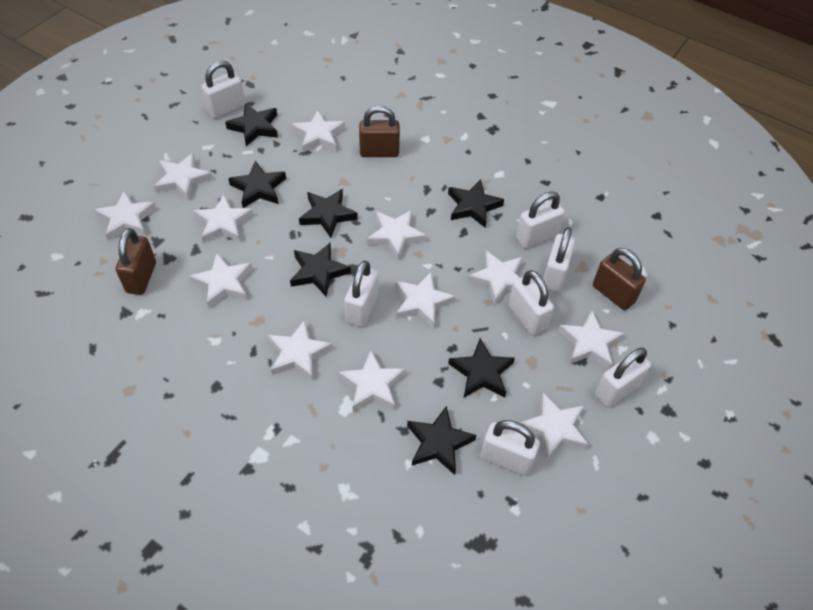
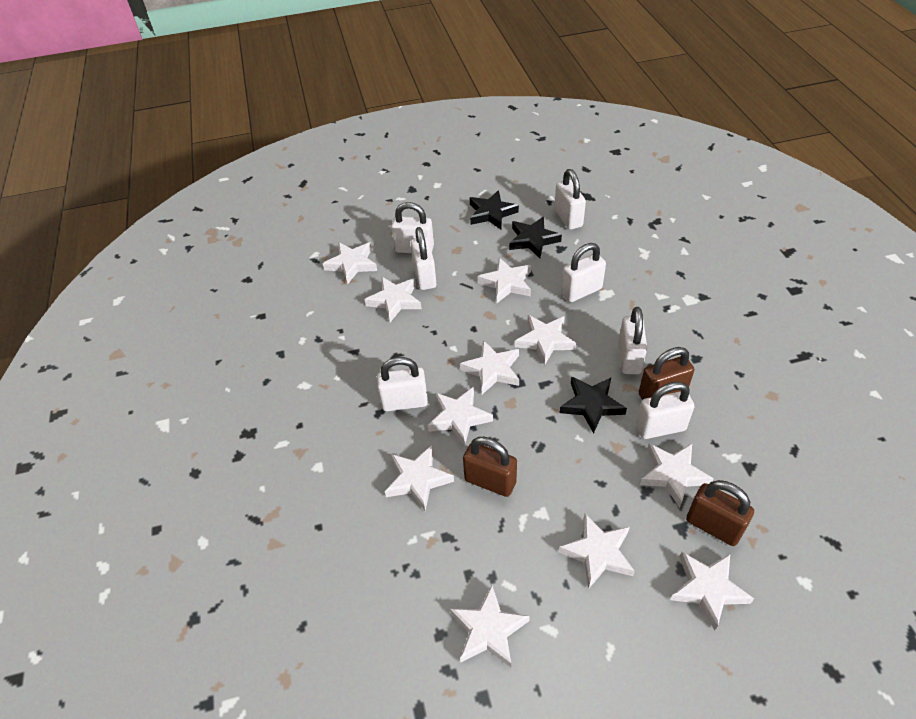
black star: 7 -> 3
white star: 12 -> 11

